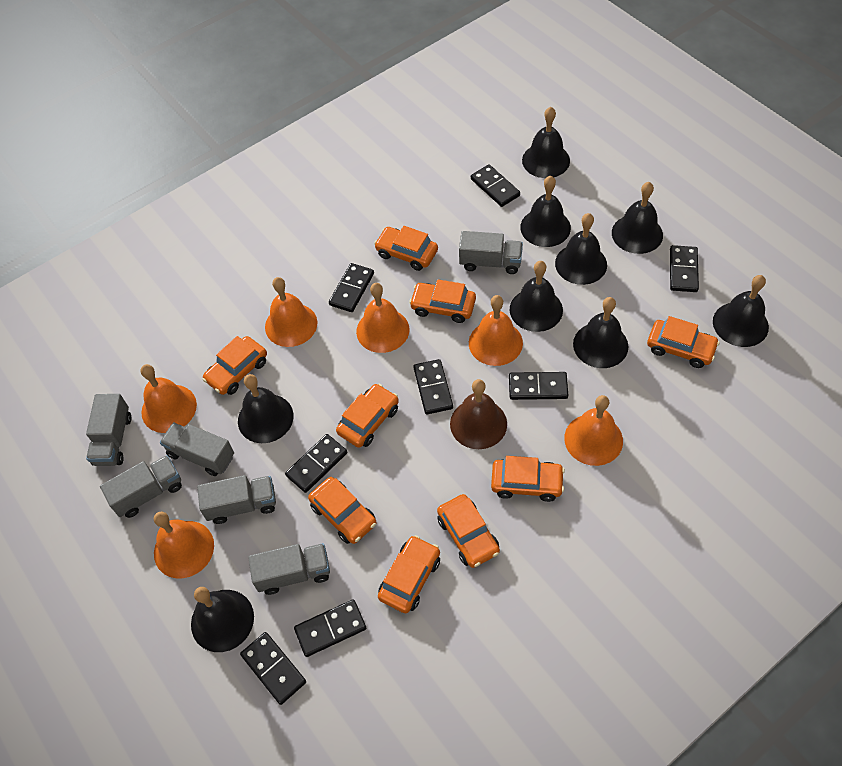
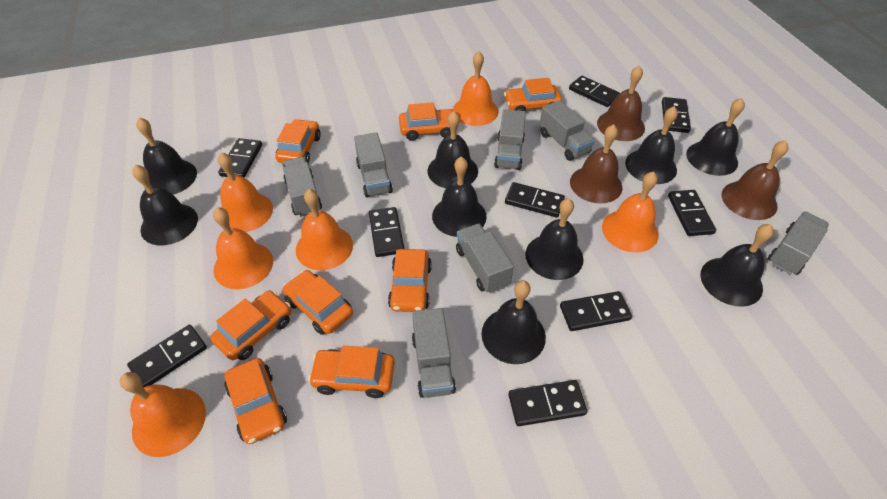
black domino: 8 -> 9
brown bell: 1 -> 3
grey truck: 6 -> 7
orange car: 9 -> 8

